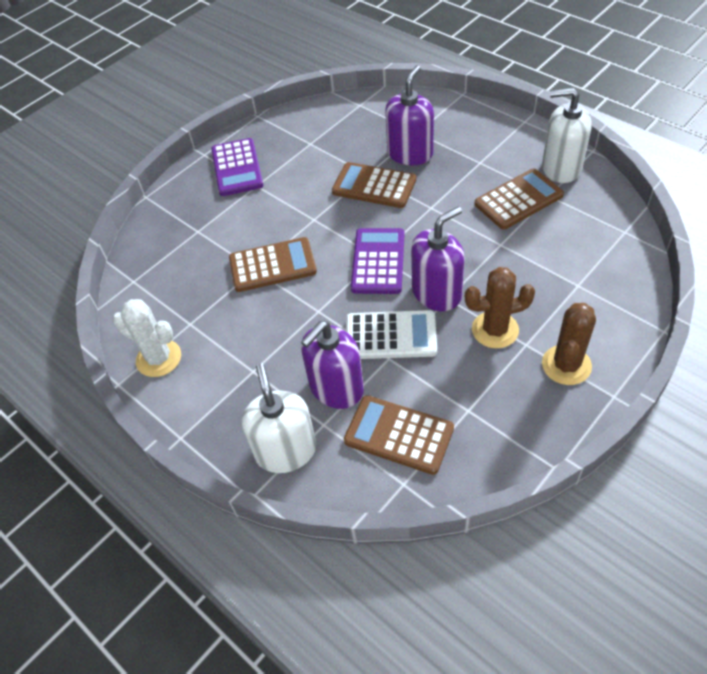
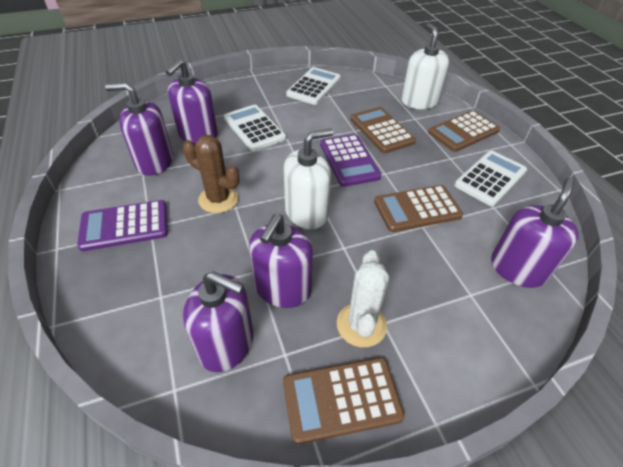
brown cactus: 2 -> 1
purple soap dispenser: 3 -> 5
white calculator: 1 -> 3

